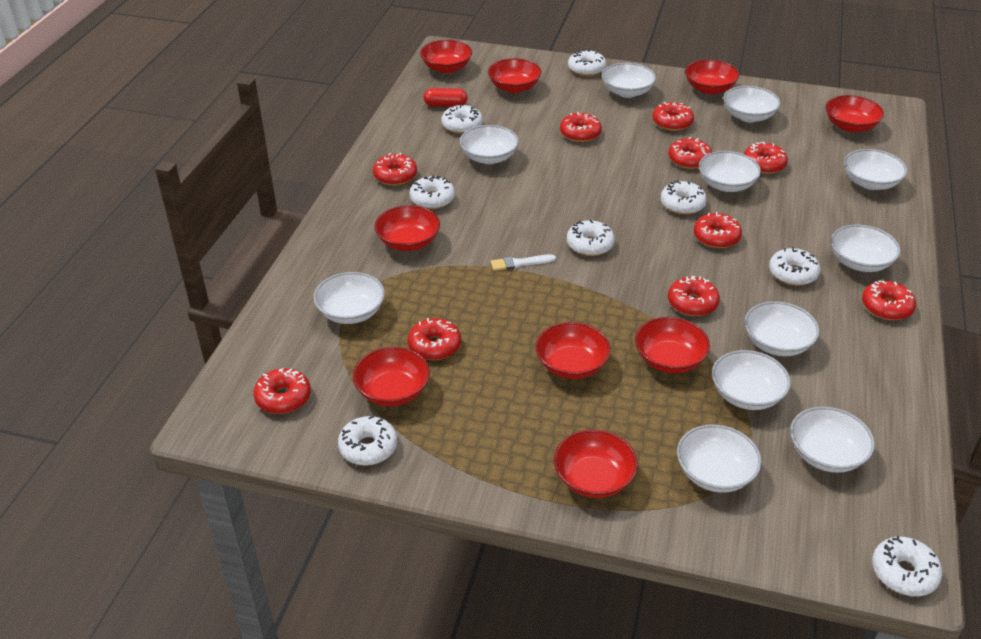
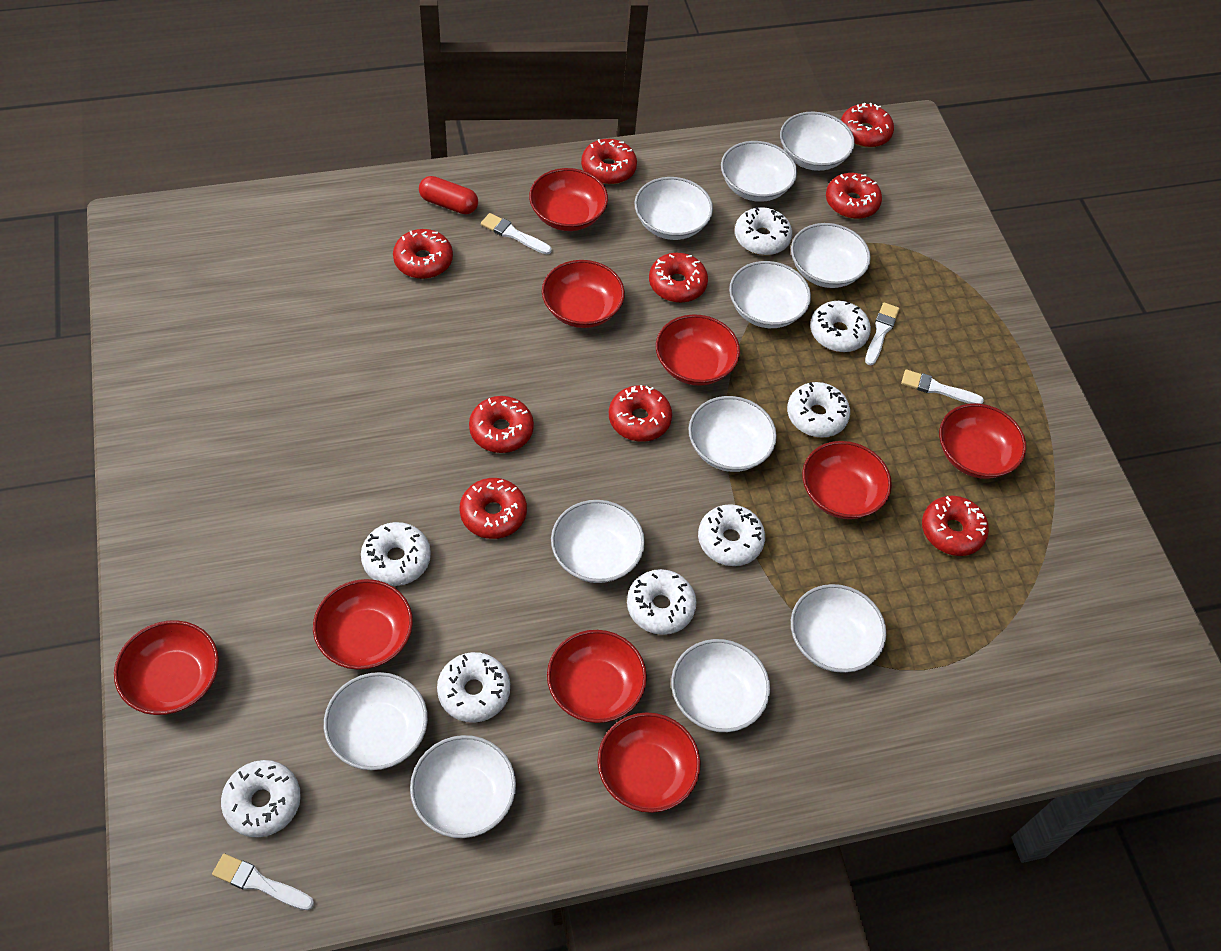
red donut: 10 -> 9
white brush: 1 -> 4

